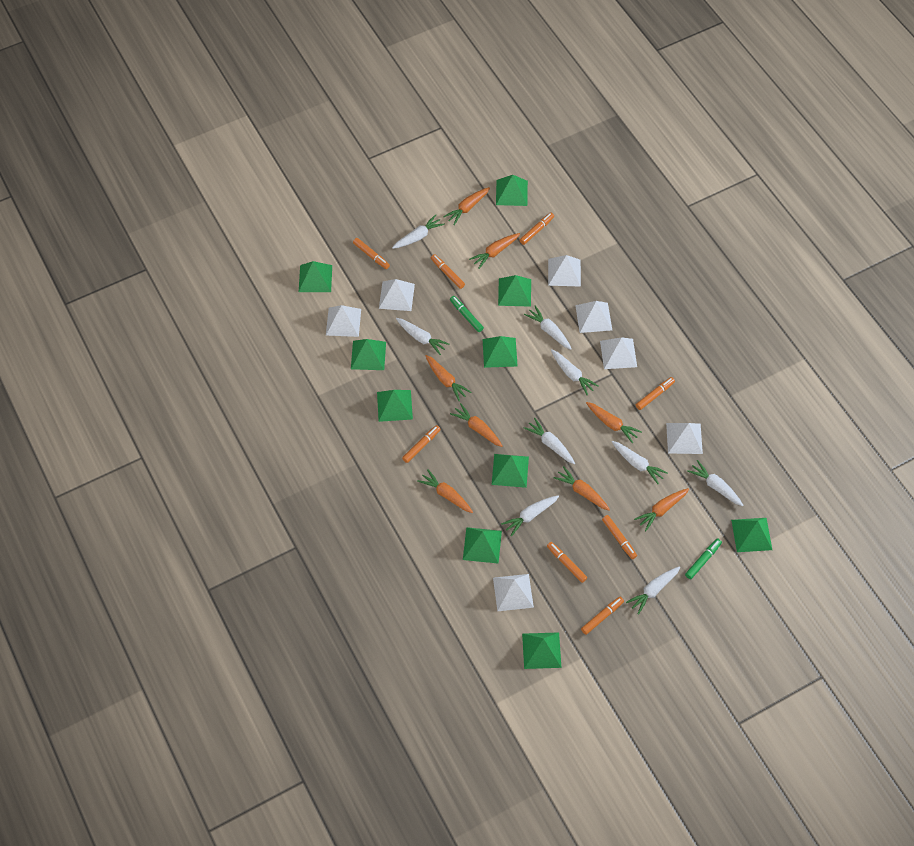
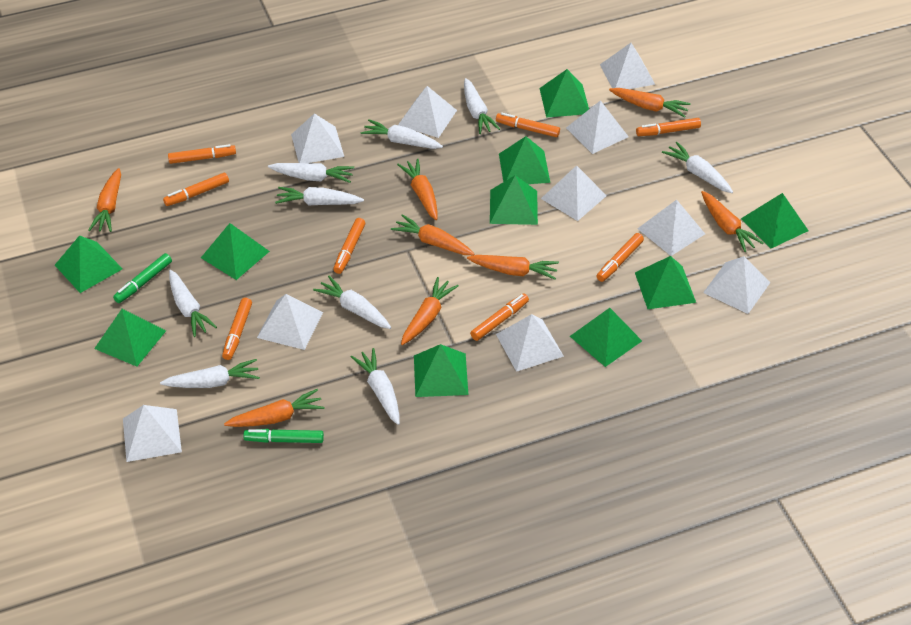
white pyramid: 7 -> 10

